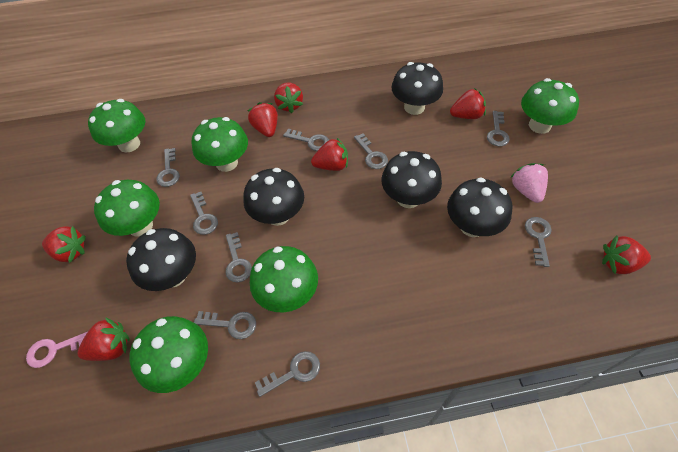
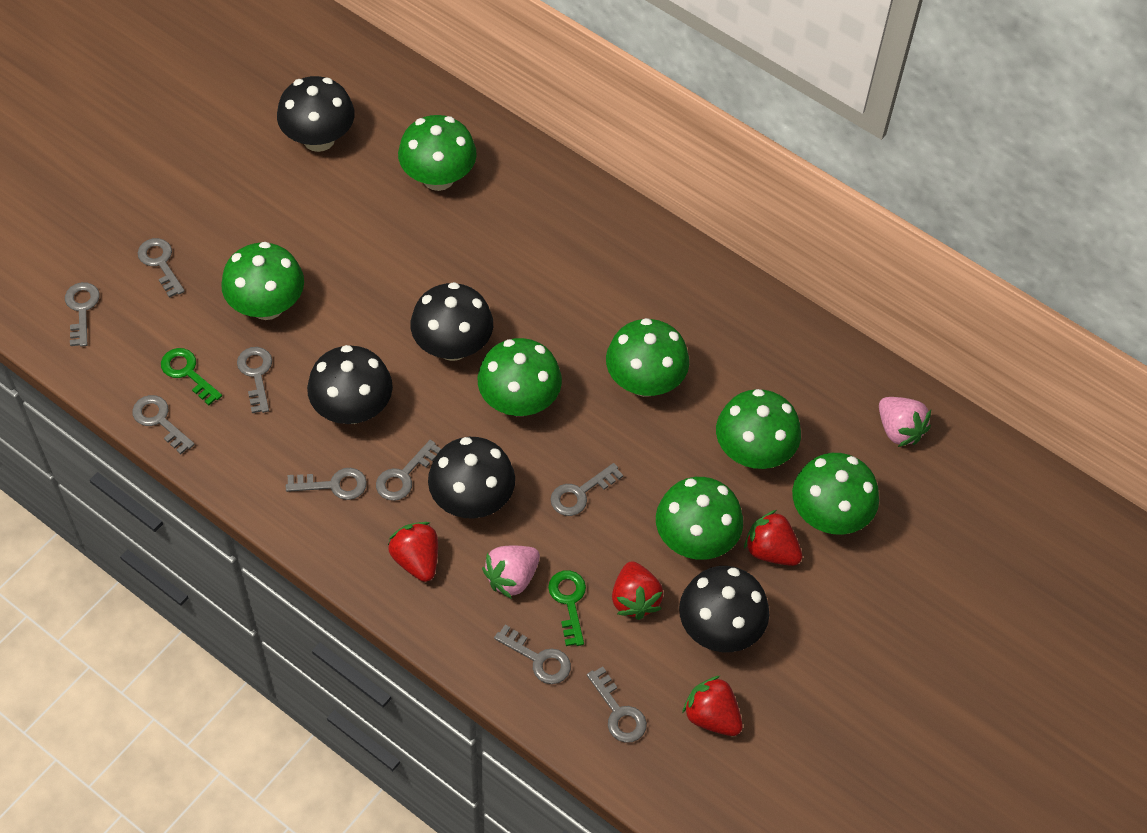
green key: 0 -> 2
green mushroom: 6 -> 7
pink key: 1 -> 0
pink strawberry: 1 -> 2
red strawberry: 7 -> 4

